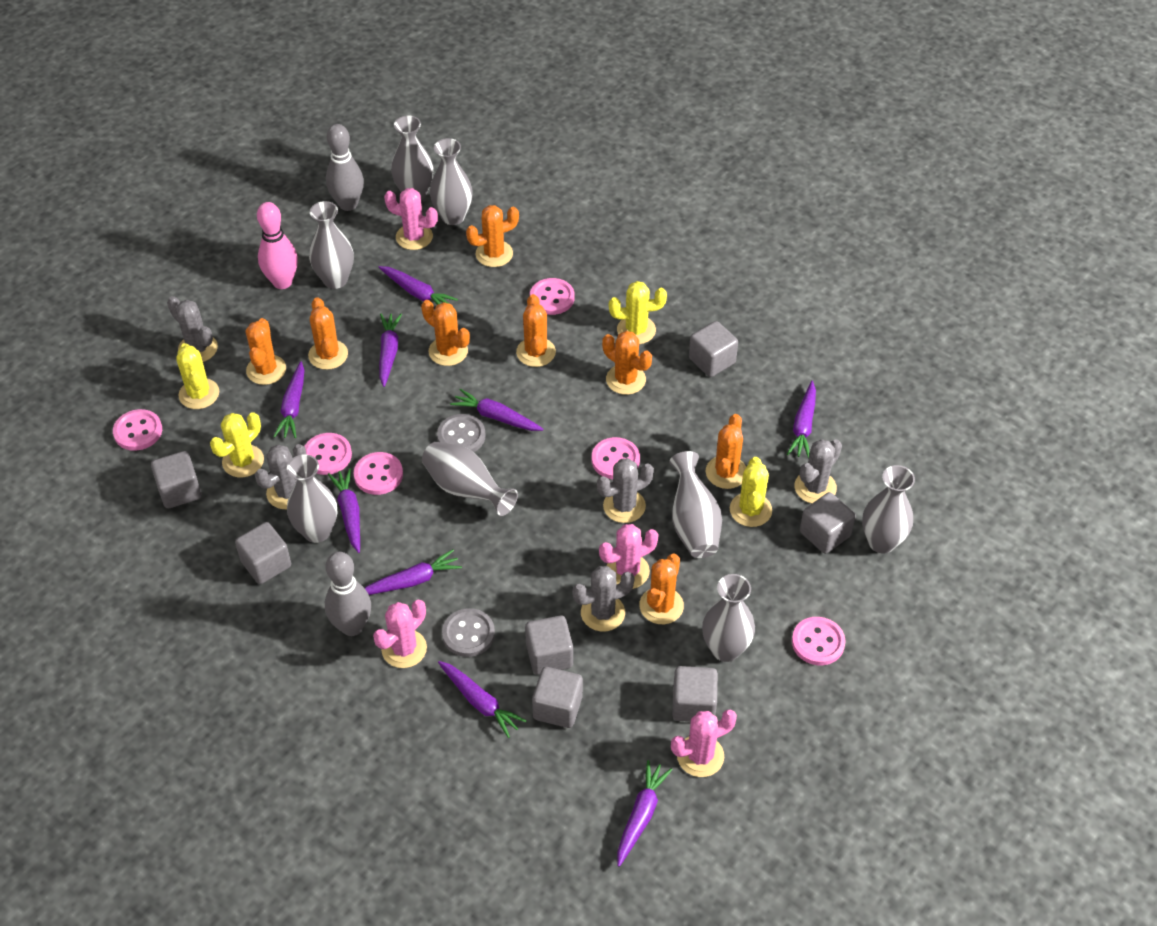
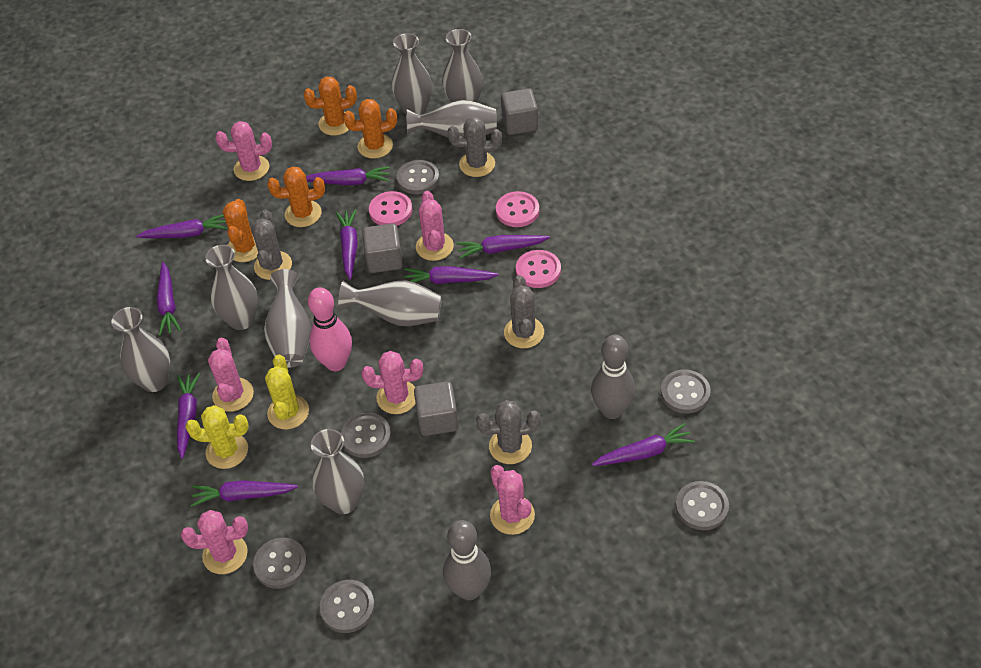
grey button: 2 -> 6
grey cactus: 5 -> 4
grey cube: 7 -> 3
orange cactus: 8 -> 4
pink button: 6 -> 3
pink cactus: 4 -> 6
yellow cactus: 4 -> 2

